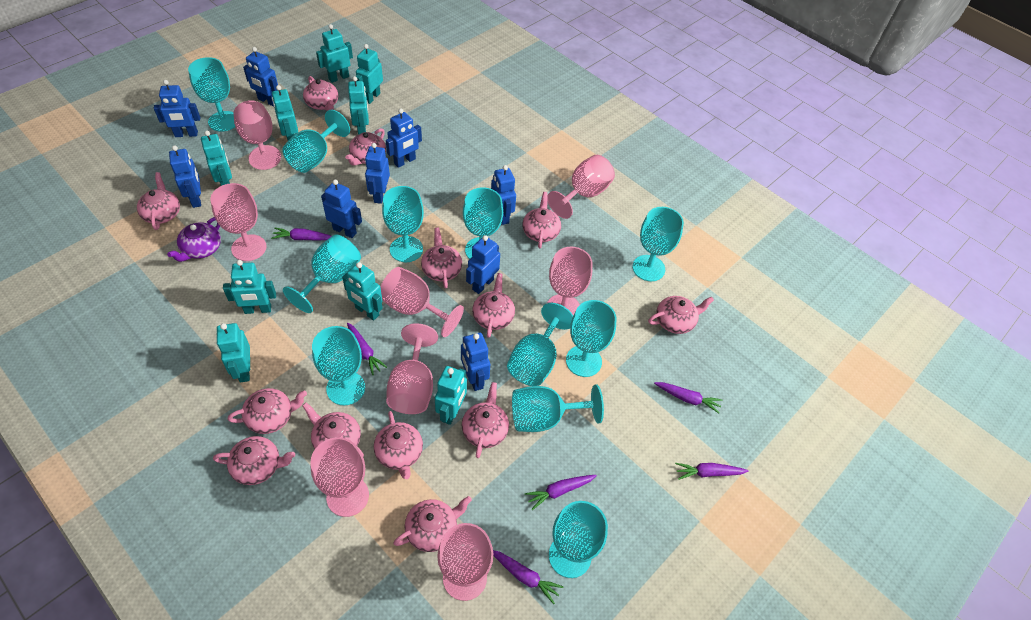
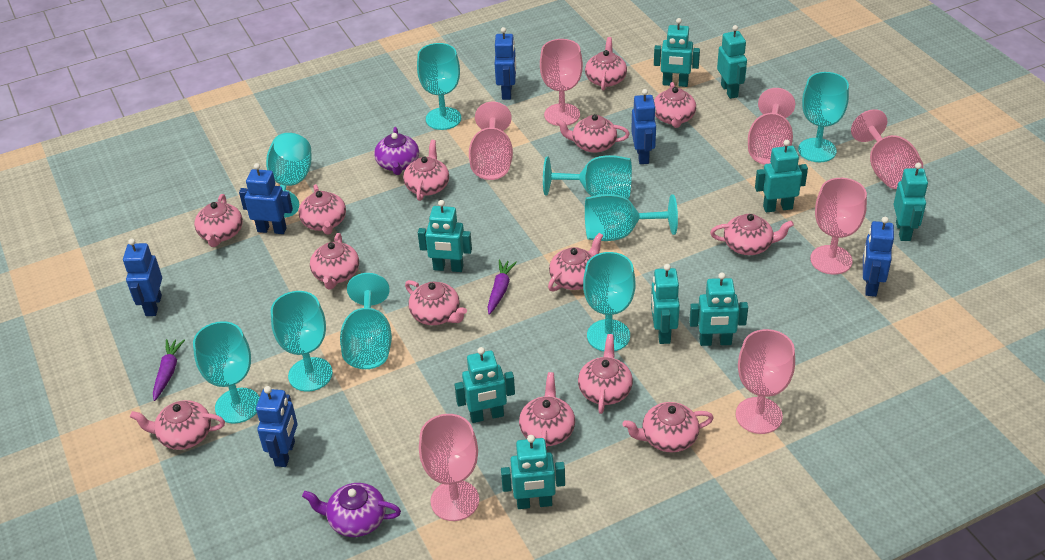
blue robot: 9 -> 6
pink goblet: 8 -> 7
pink teapot: 13 -> 14
purple carrot: 6 -> 2
purple teapot: 1 -> 2
turquoise goblet: 11 -> 9

